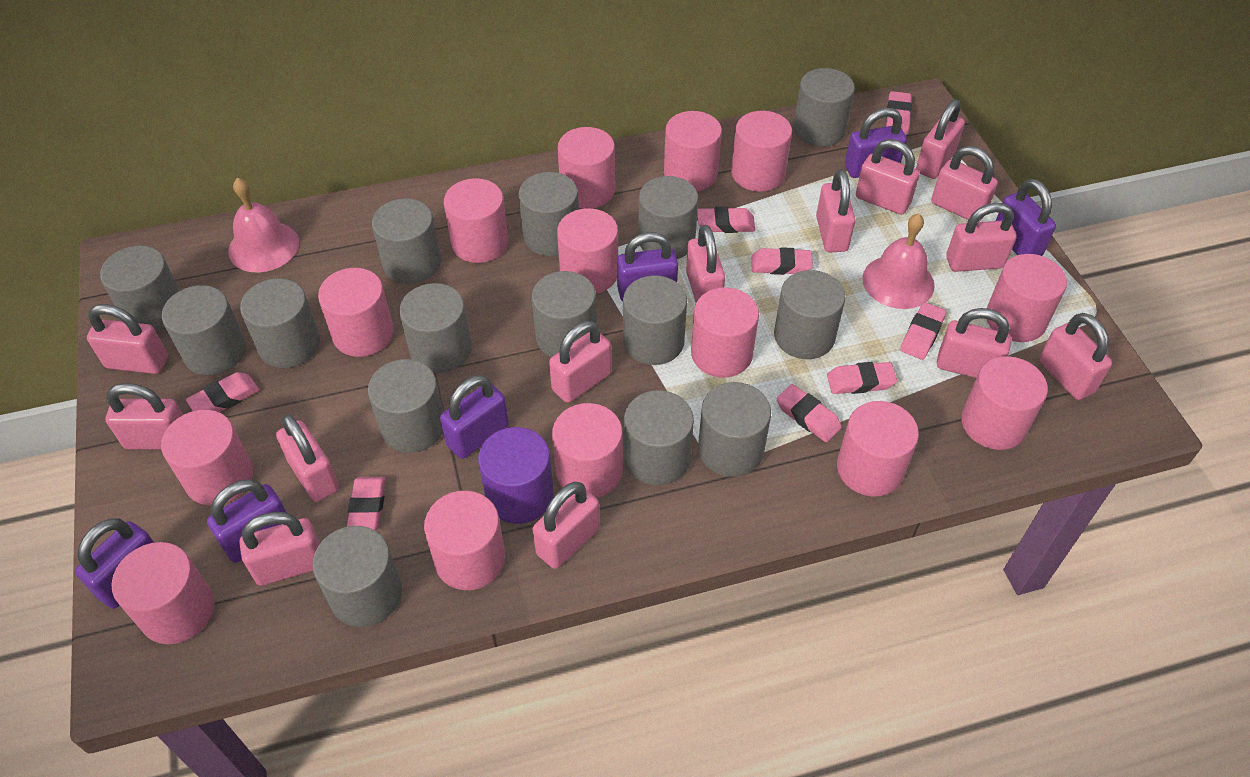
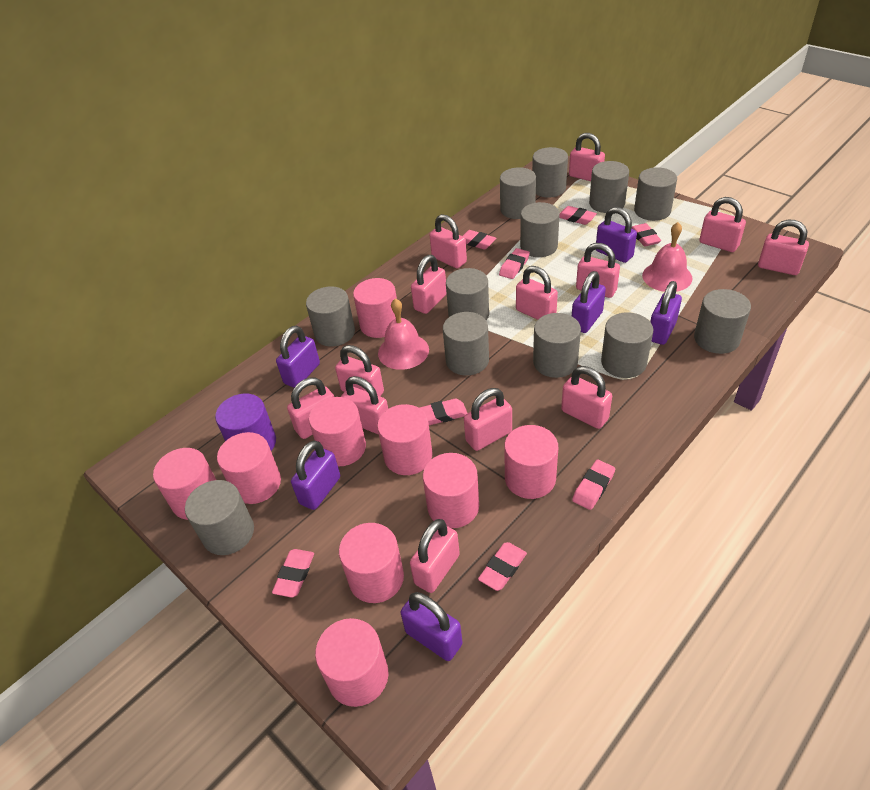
grey cylinder: 15 -> 12
pink cylinder: 14 -> 9
pink padlock: 14 -> 13

